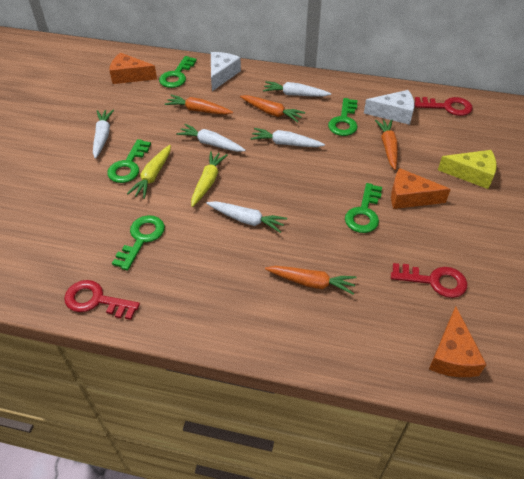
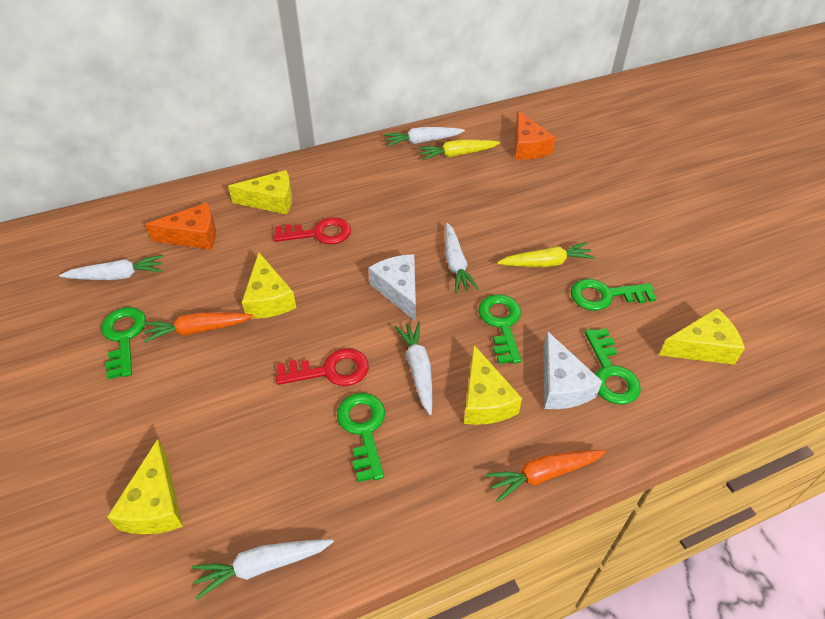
orange carrot: 4 -> 2
orange cheese: 3 -> 2
red key: 3 -> 2
yellow cheese: 1 -> 5

